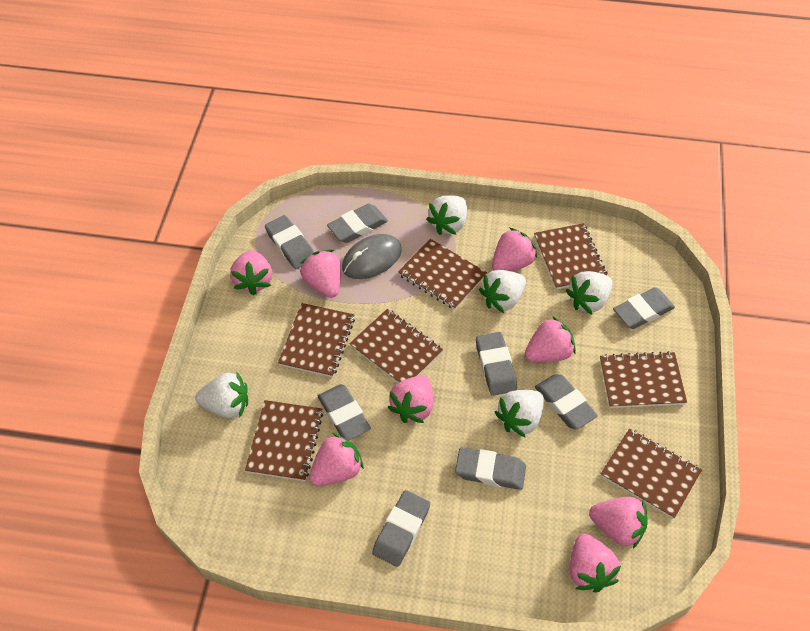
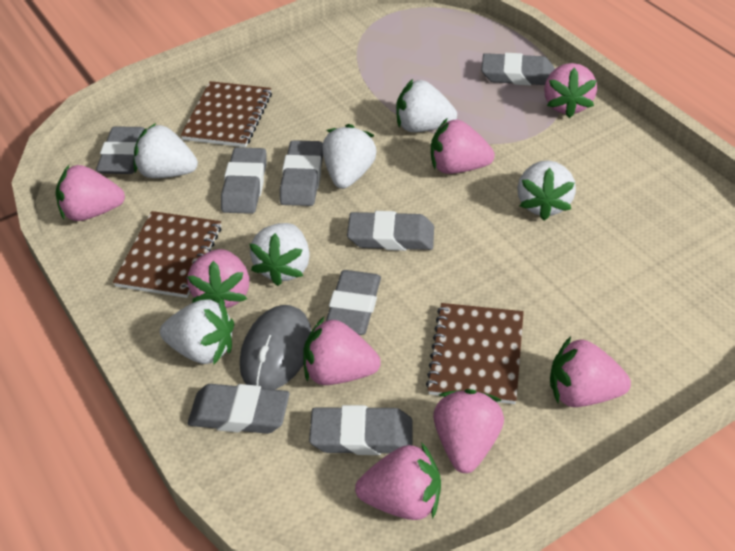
brown notebook: 7 -> 3
white strawberry: 5 -> 6

